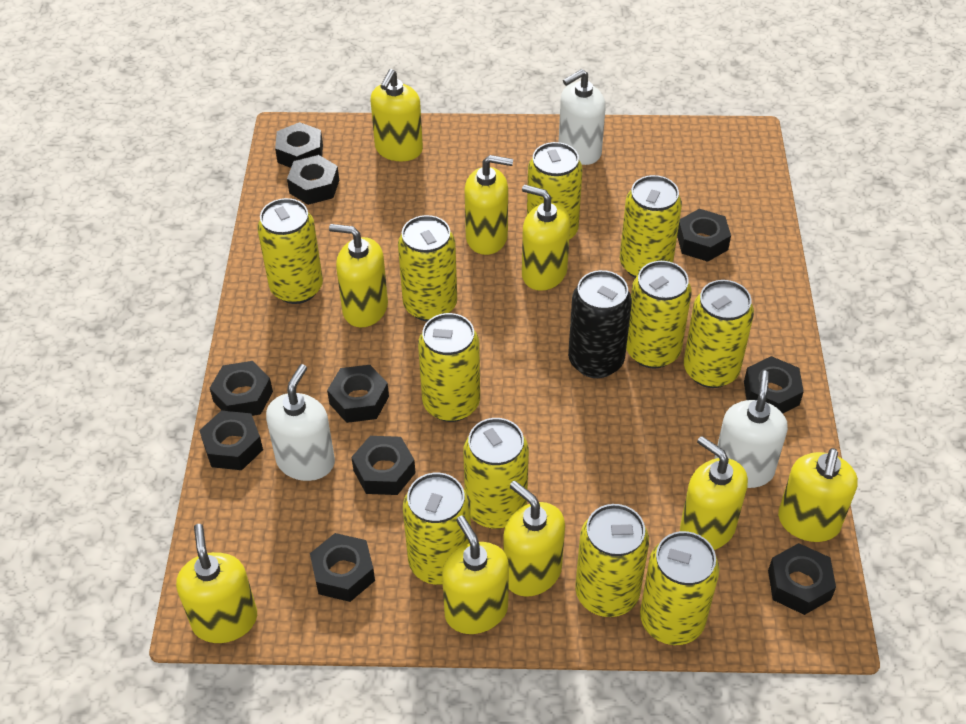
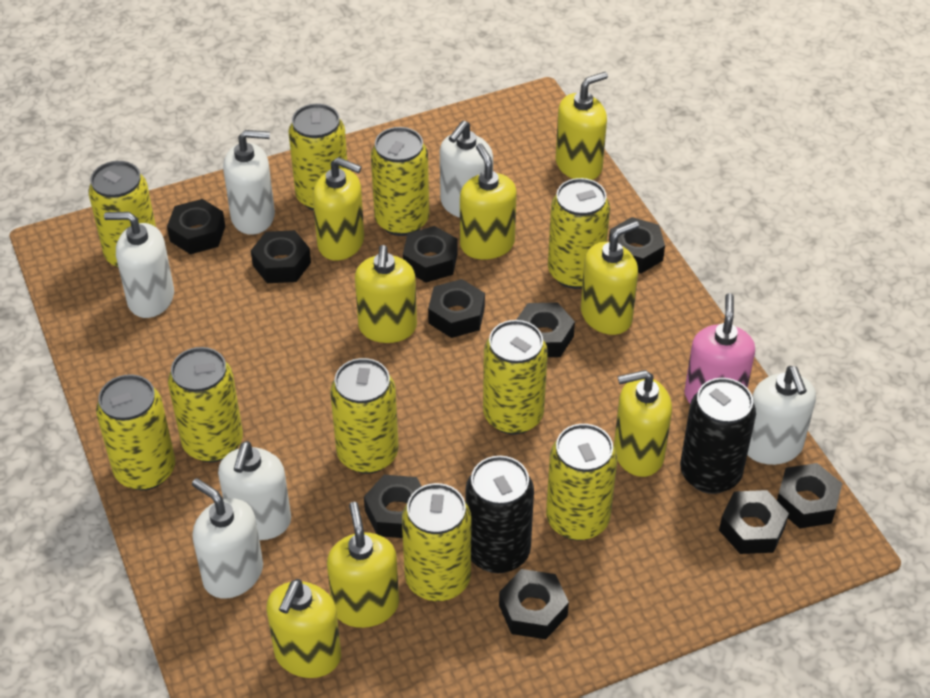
black can: 1 -> 2
pink soap dispenser: 0 -> 1
white soap dispenser: 3 -> 6
yellow can: 11 -> 10
yellow soap dispenser: 9 -> 8

